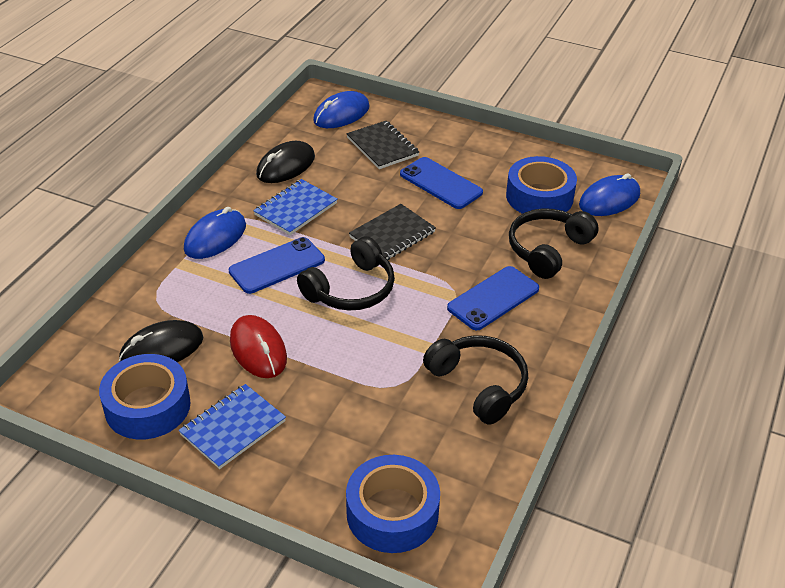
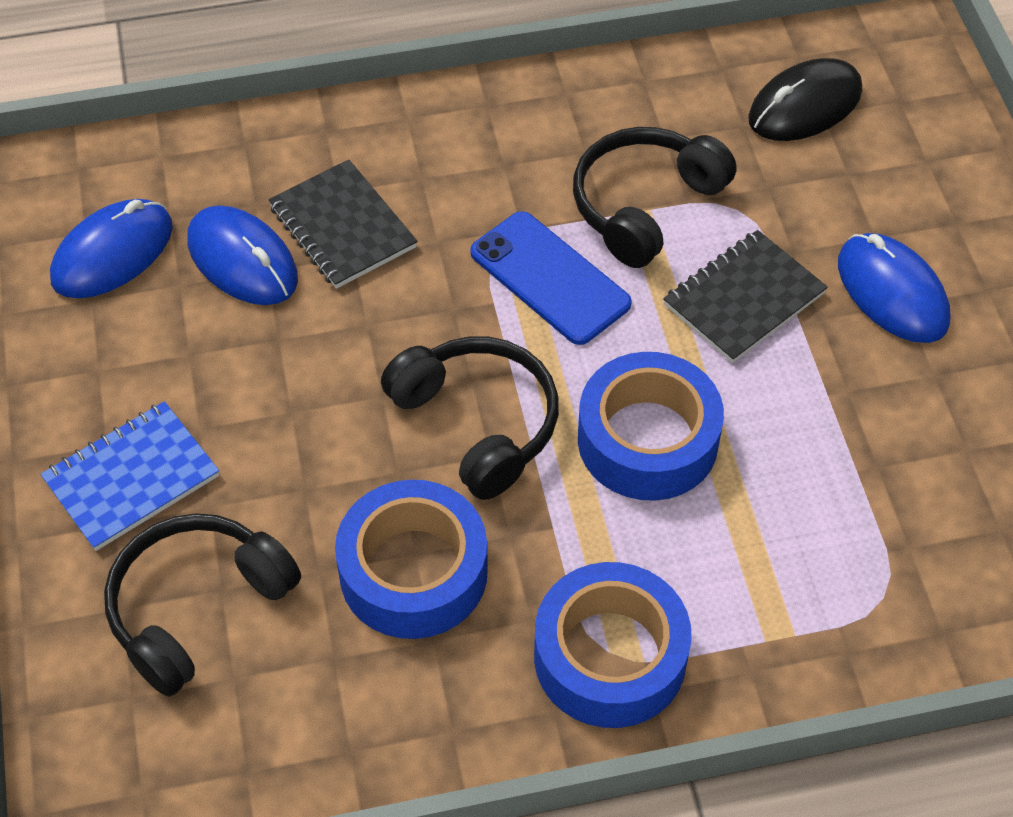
black mouse: 2 -> 1
blue notebook: 2 -> 1
blue phone: 3 -> 1
red mouse: 1 -> 0

